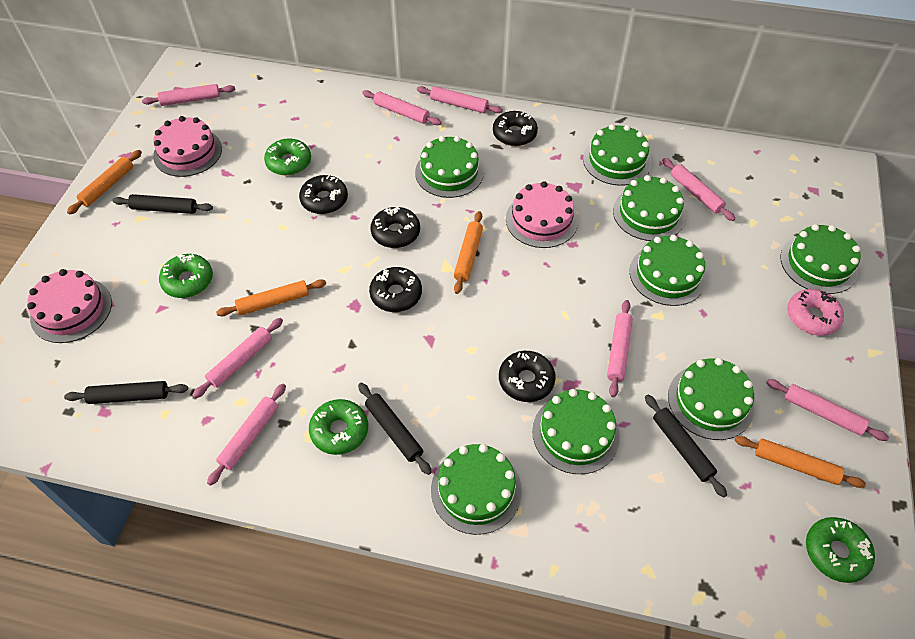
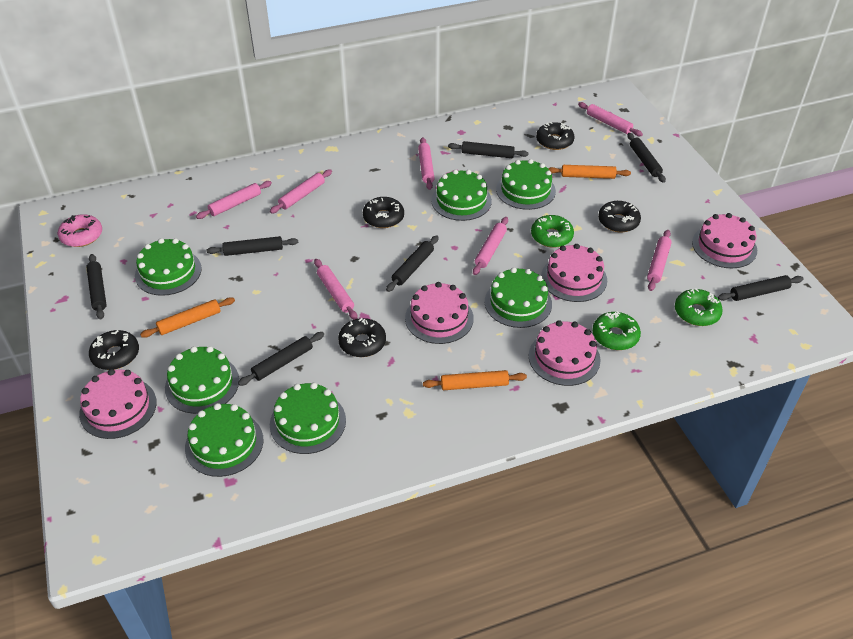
black rolling pin: 4 -> 7
green cake: 8 -> 7
green donut: 4 -> 3
orange rolling pin: 4 -> 3
pink cake: 3 -> 5
pink rolling pin: 8 -> 7

